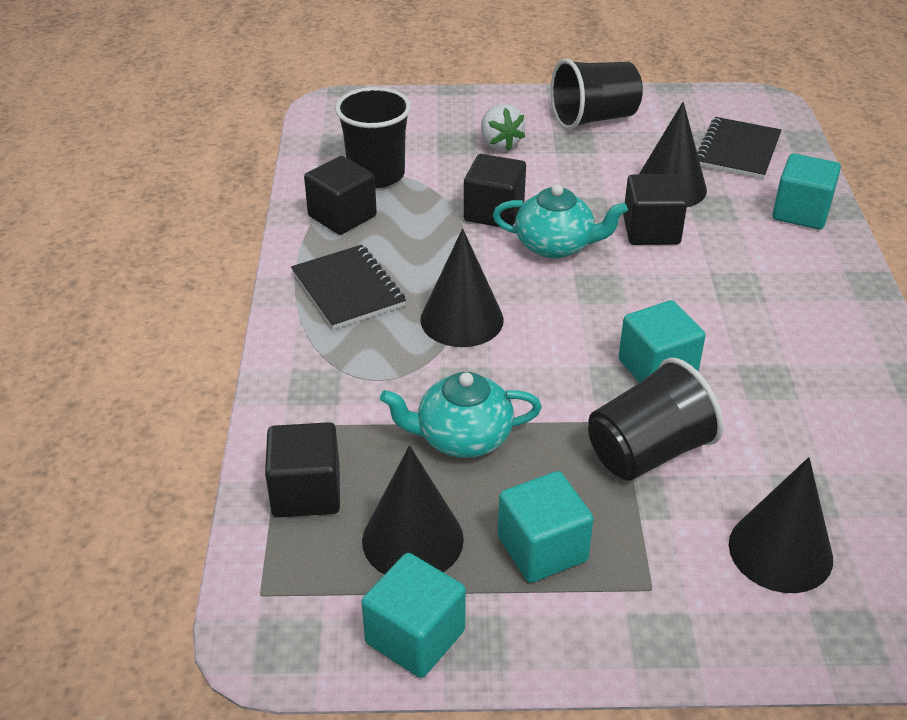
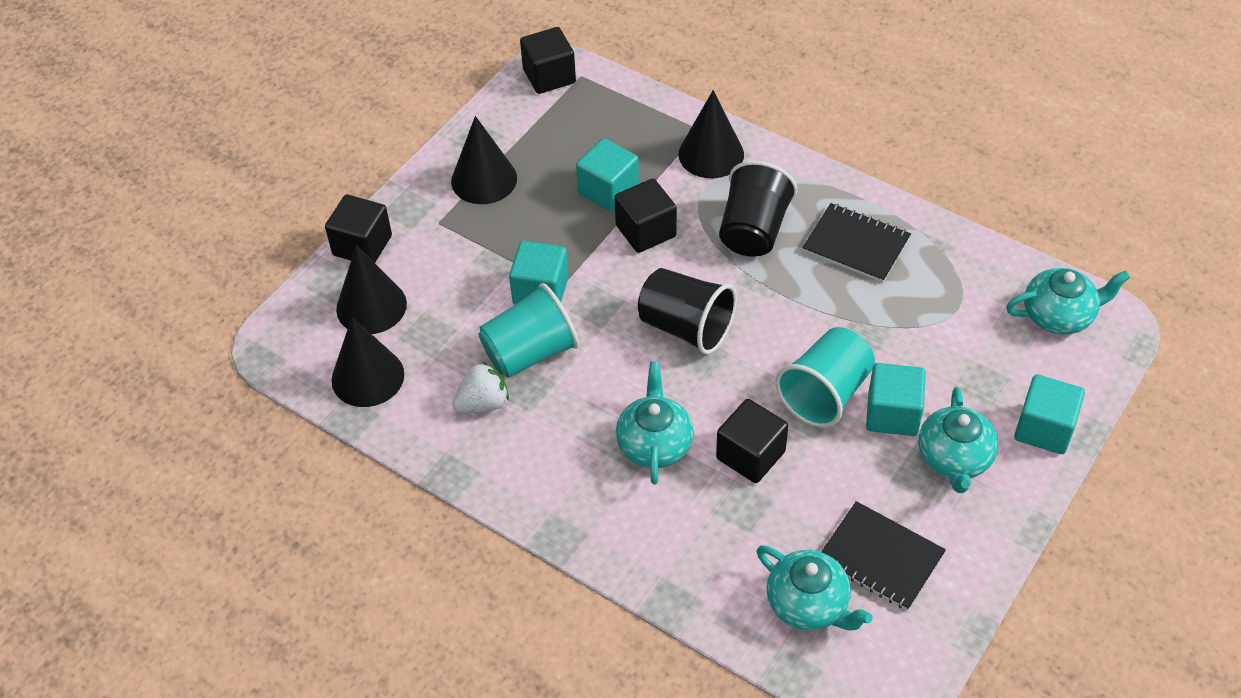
black cup: 3 -> 2
turquoise cup: 0 -> 2
turquoise teapot: 2 -> 4

